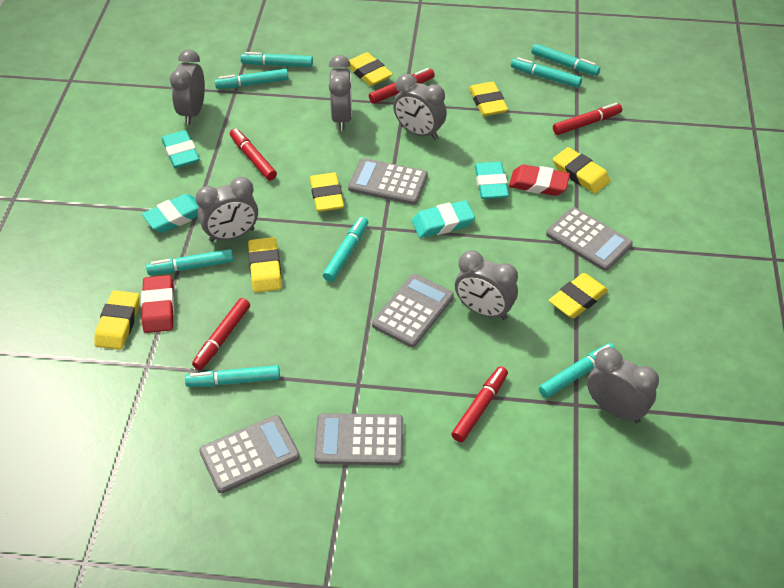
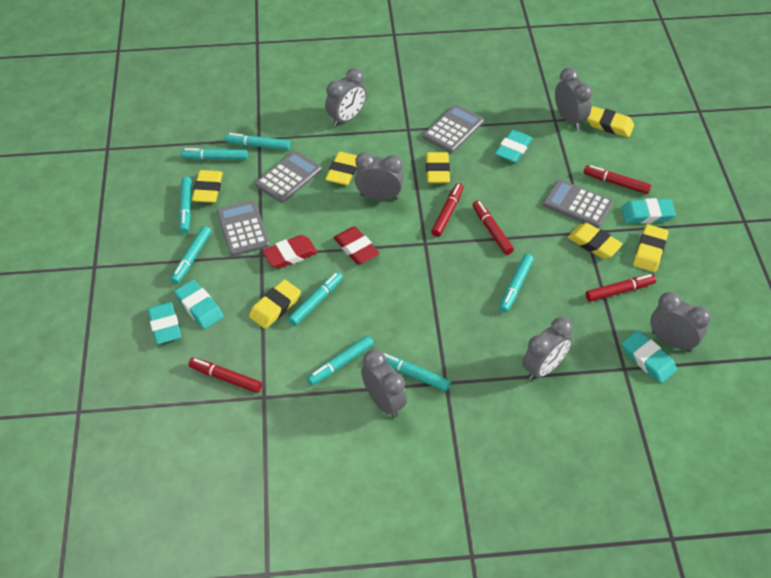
grey calculator: 5 -> 4
turquoise eraser: 4 -> 5

